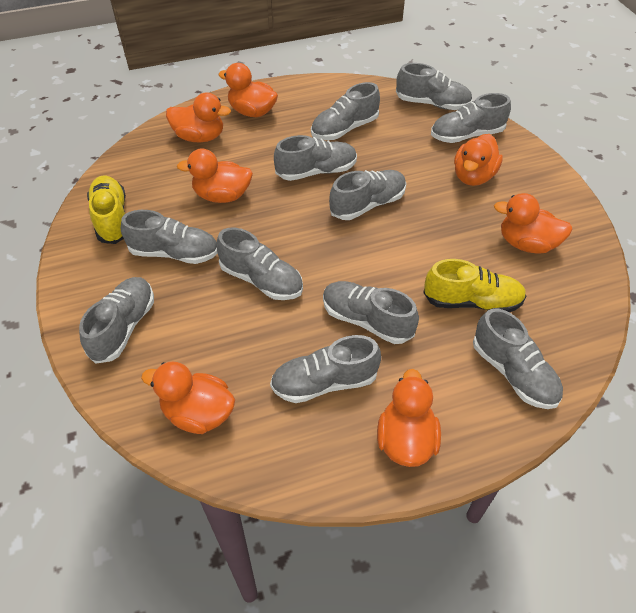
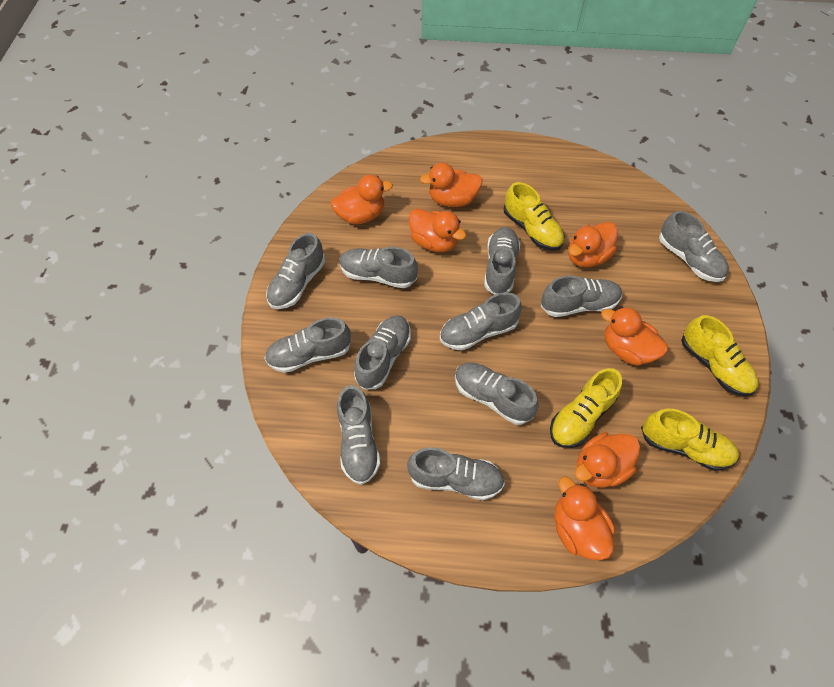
yellow shoe: 2 -> 4

